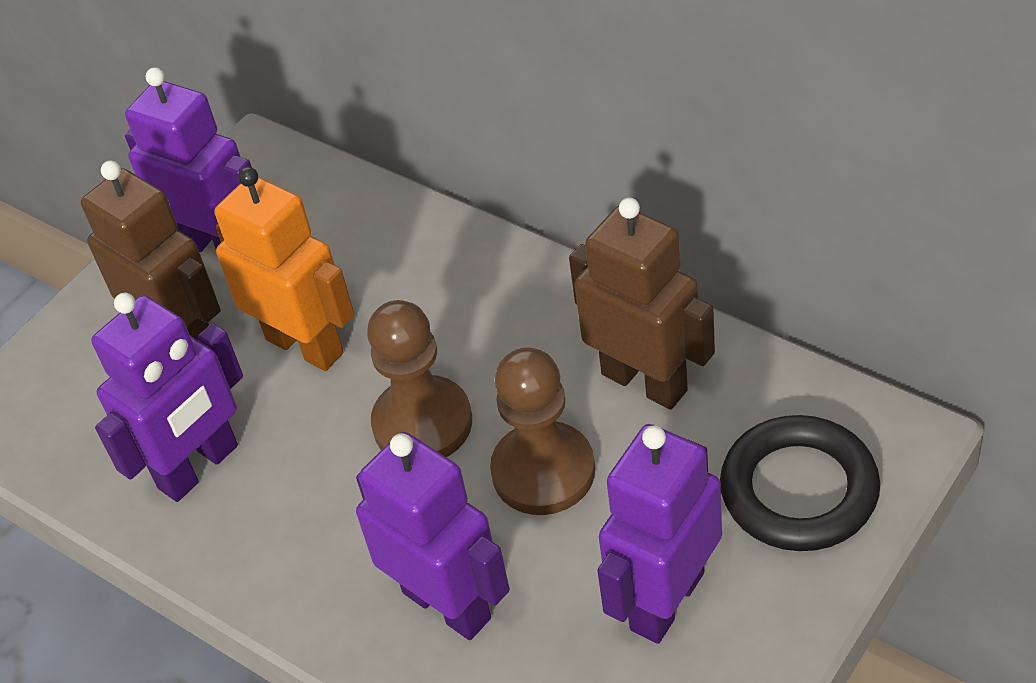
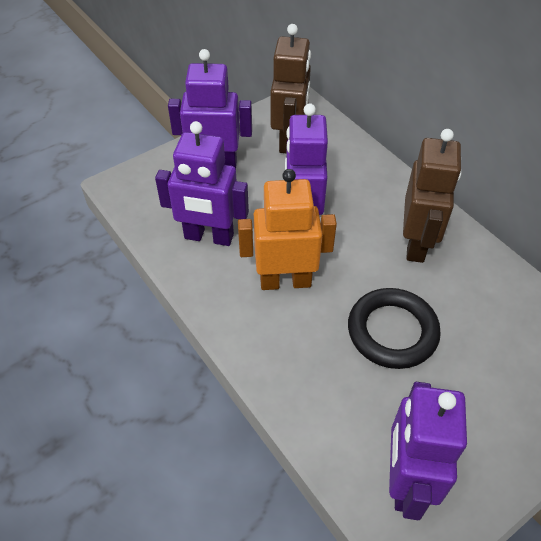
brown pawn: 2 -> 0

